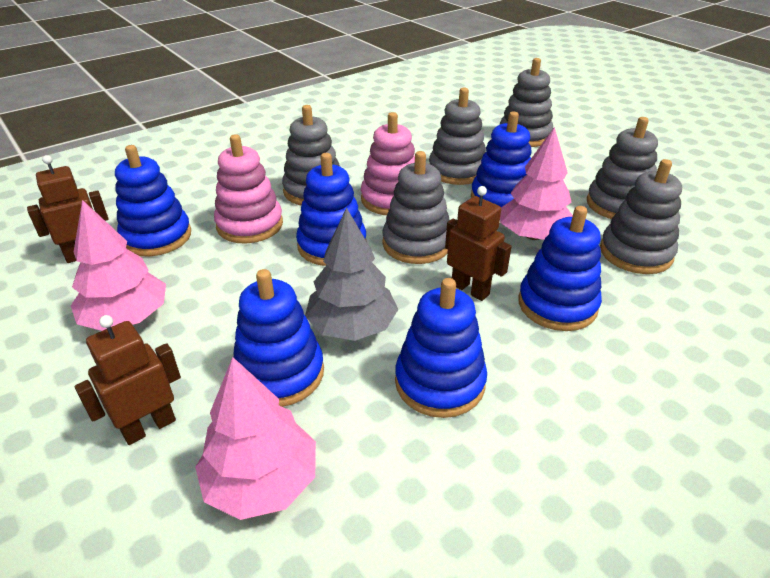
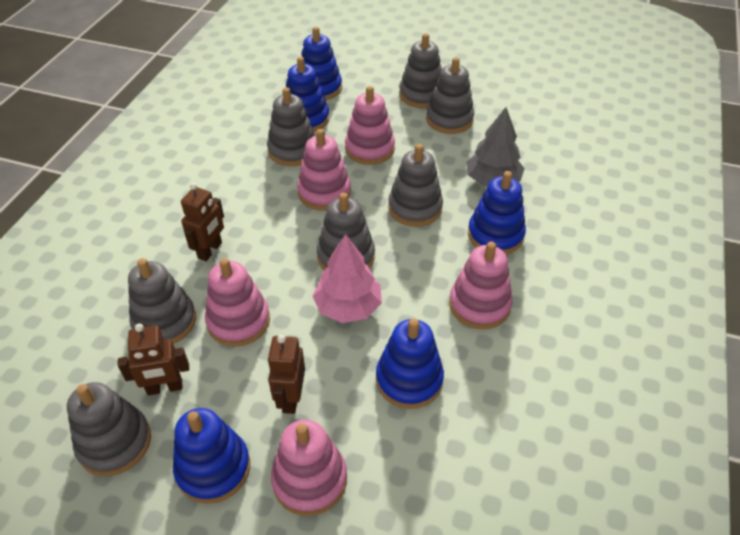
blue stacking toy: 6 -> 5
grey stacking toy: 6 -> 7
pink stacking toy: 2 -> 5
pink tree: 3 -> 1

